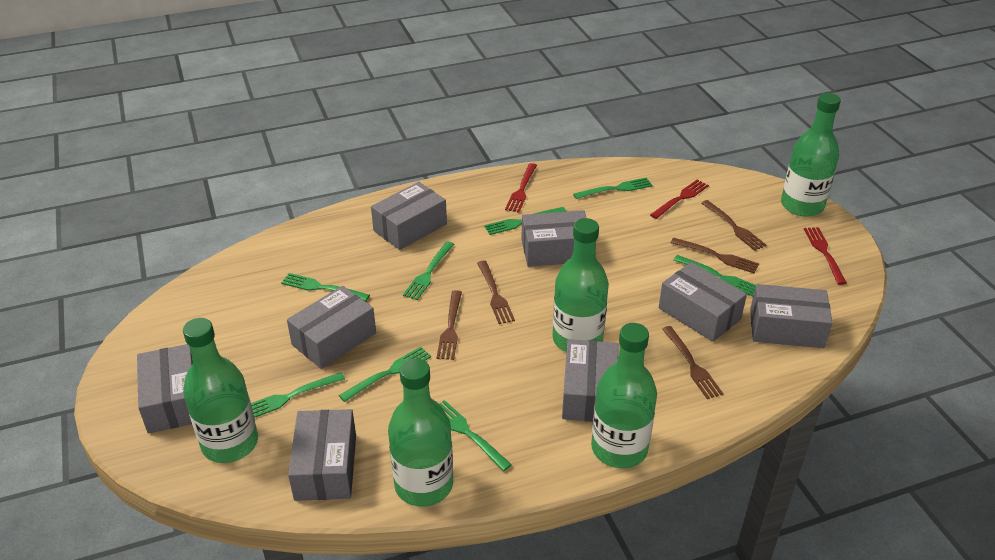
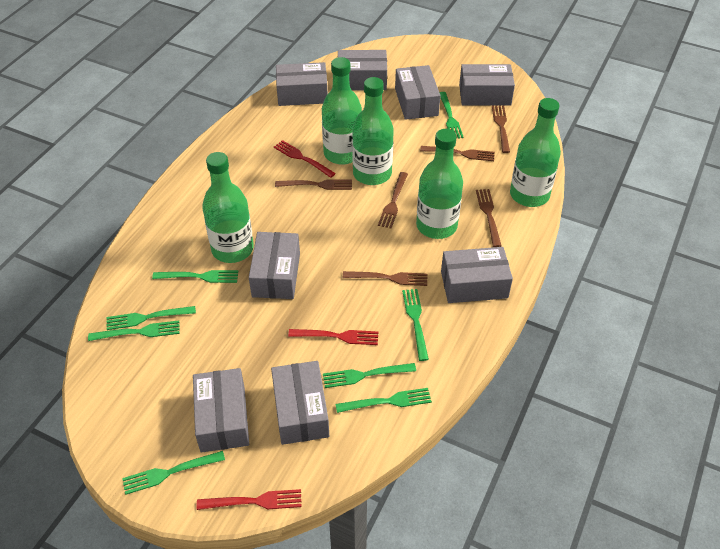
brown fork: 5 -> 6

